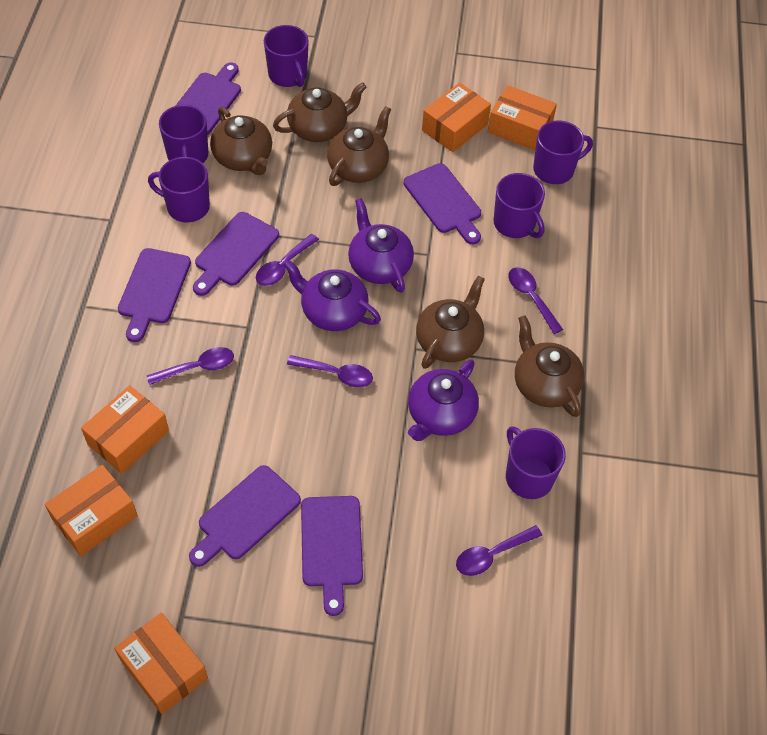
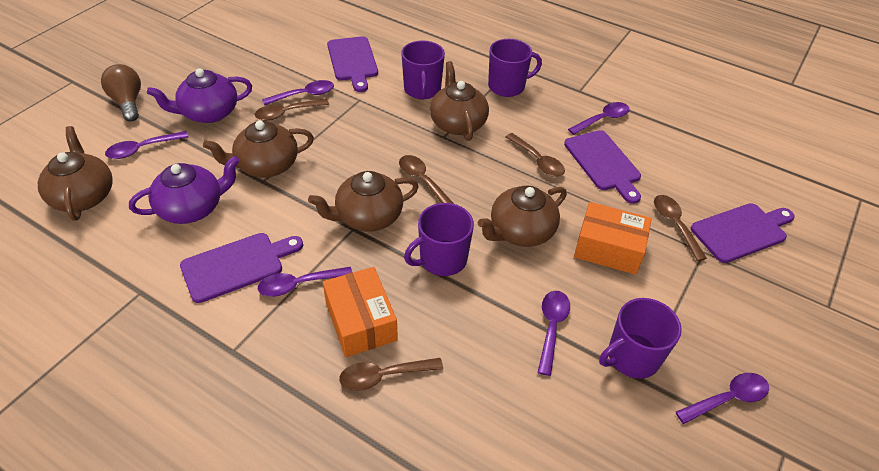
brown light bulb: 0 -> 1
brown spoon: 0 -> 5
orange box: 5 -> 2
purple cutting board: 6 -> 4
purple mug: 6 -> 4
purple spoon: 5 -> 6
purple teapot: 3 -> 2

